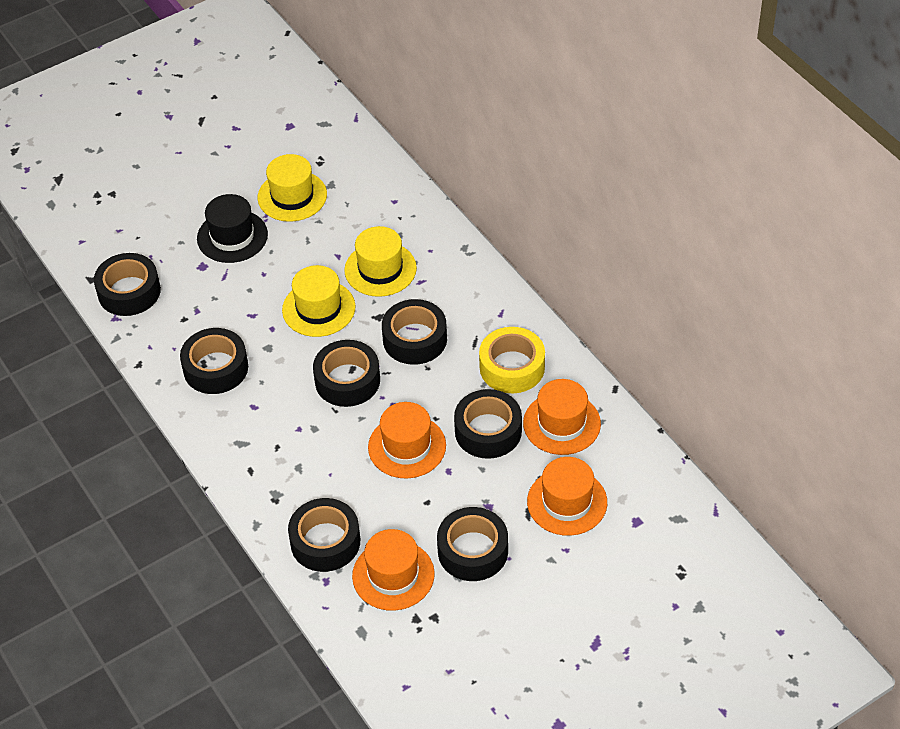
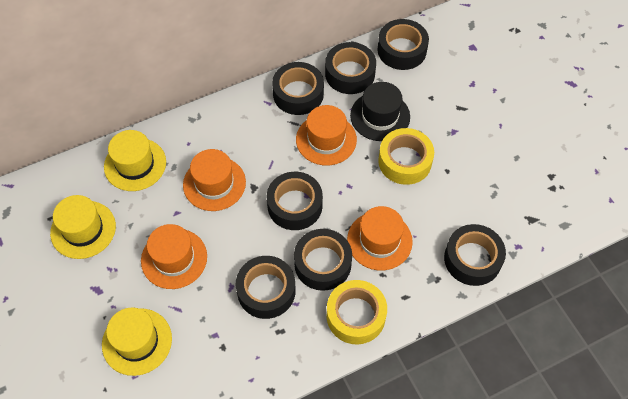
yellow tape: 1 -> 2

